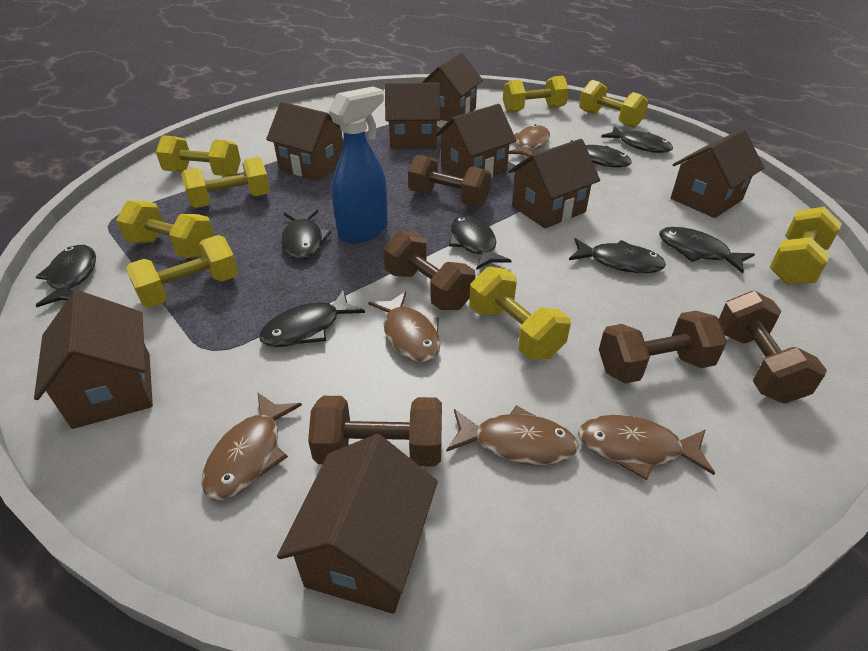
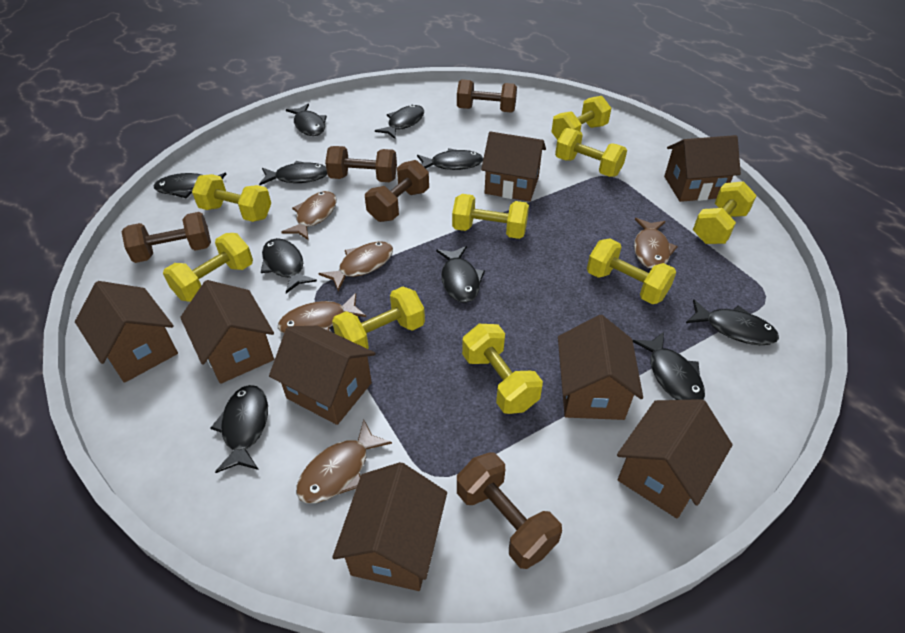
black fish: 8 -> 10
blue spray bottle: 1 -> 0
yellow dumbbell: 8 -> 9

